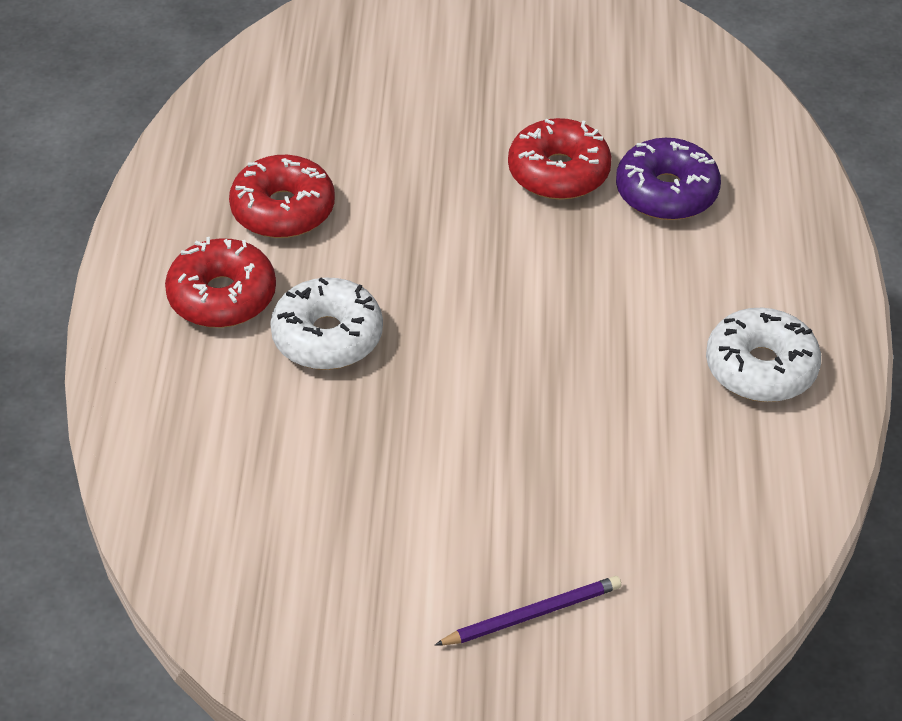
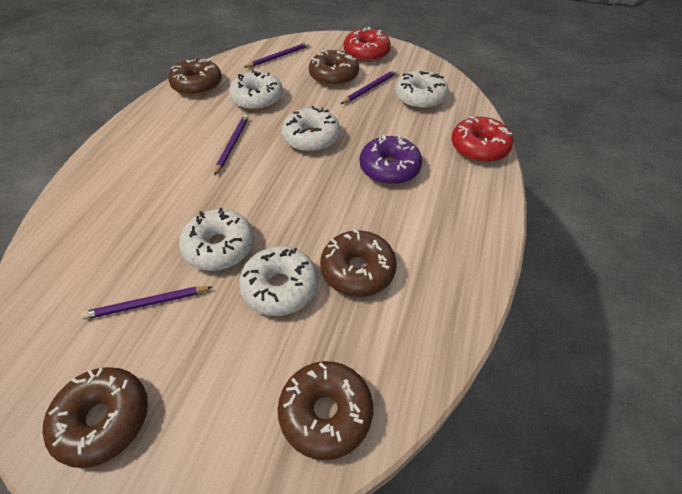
brown donut: 0 -> 5
purple pencil: 1 -> 4
red donut: 3 -> 2
white donut: 2 -> 5

